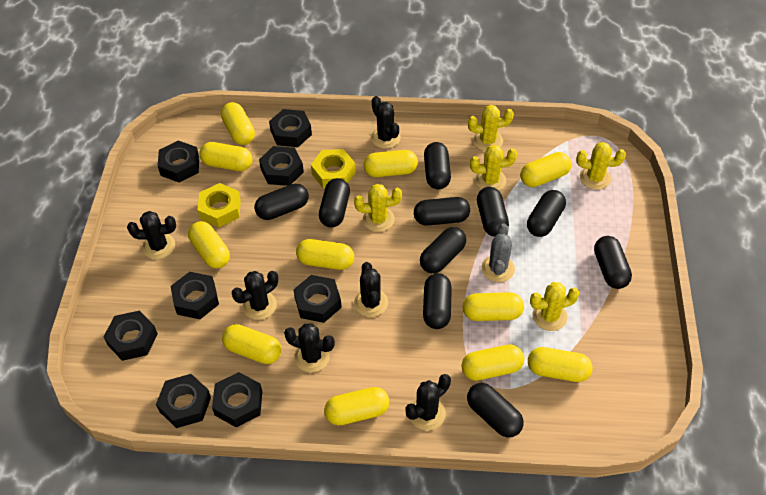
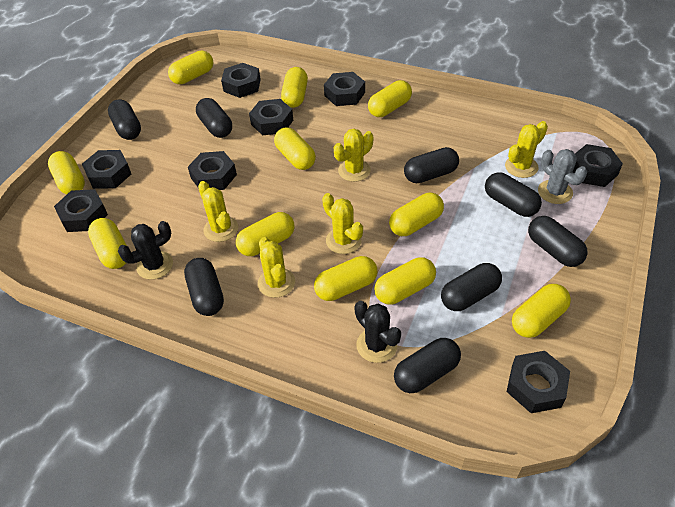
black cactus: 6 -> 2
black capsule: 10 -> 8
yellow nut: 2 -> 0

